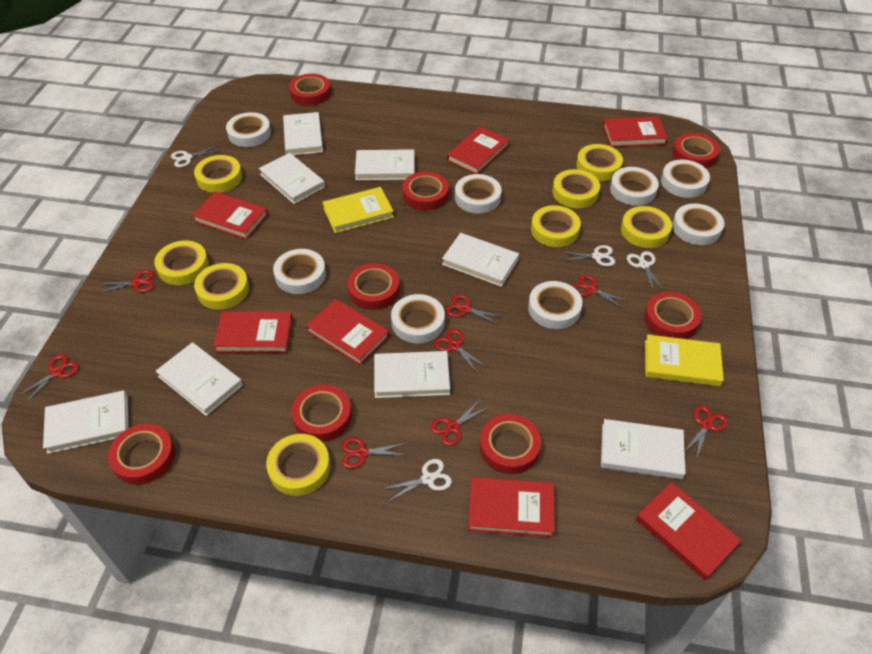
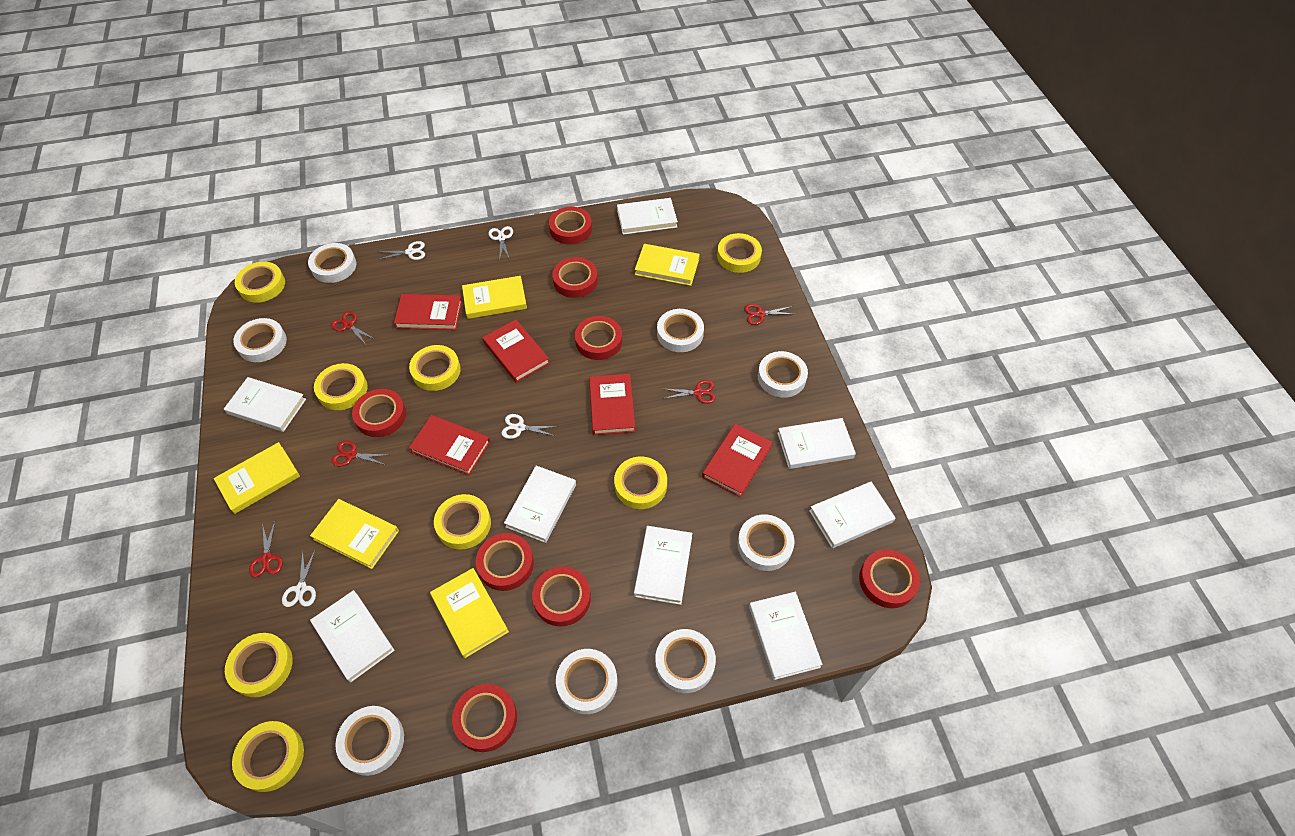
red book: 7 -> 5
red scissors: 8 -> 5
yellow book: 2 -> 5

